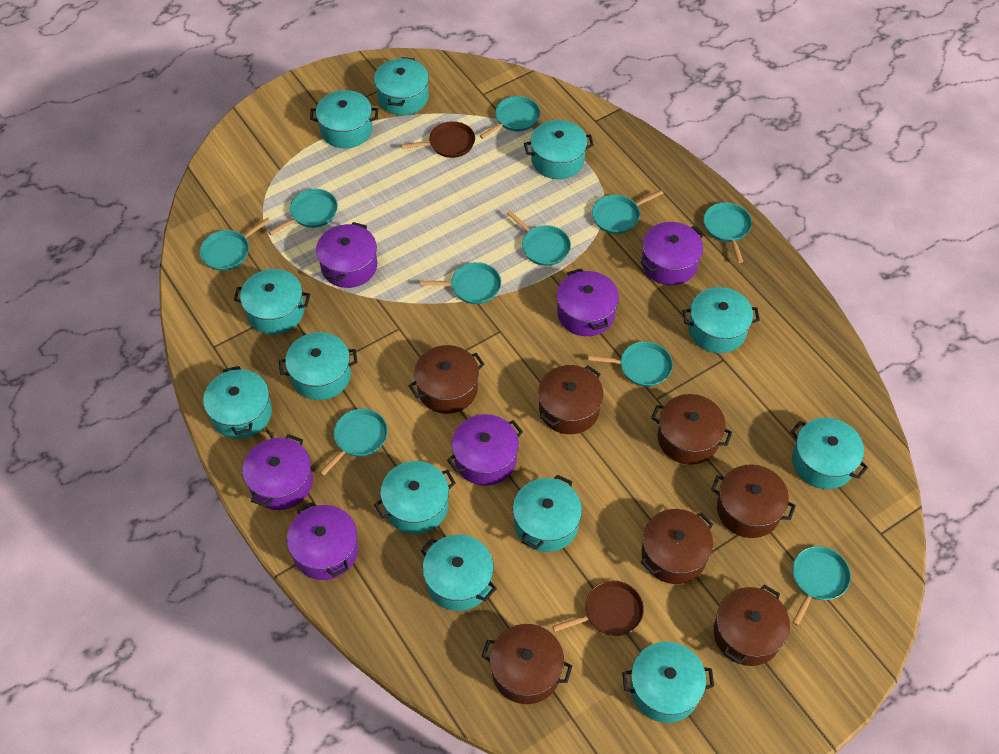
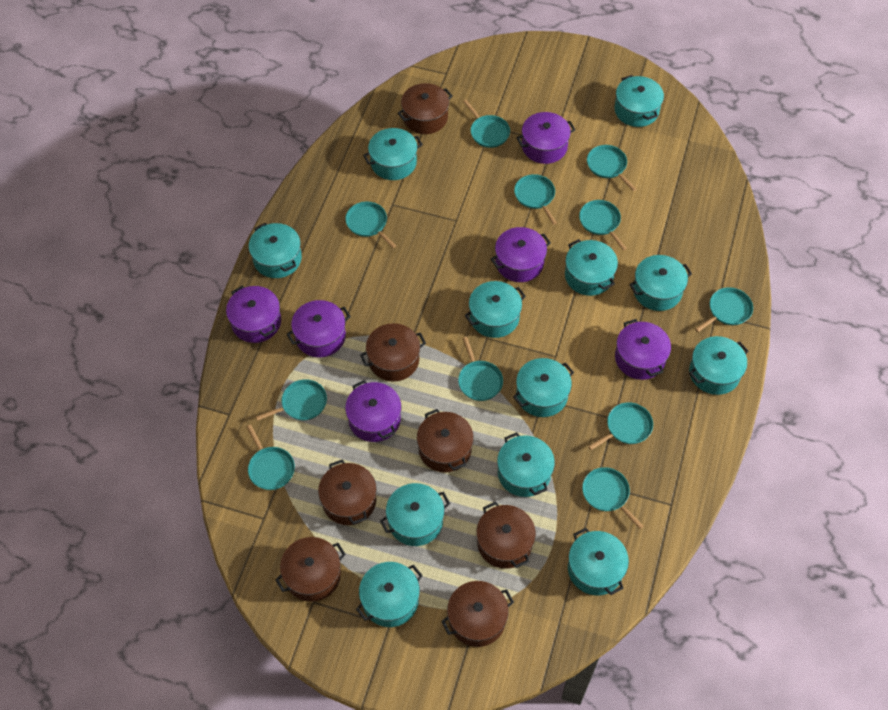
brown pan: 2 -> 0
turquoise pan: 10 -> 11

